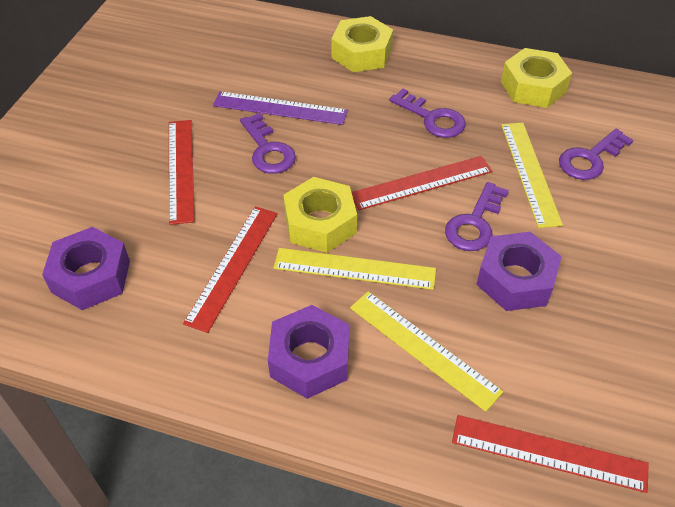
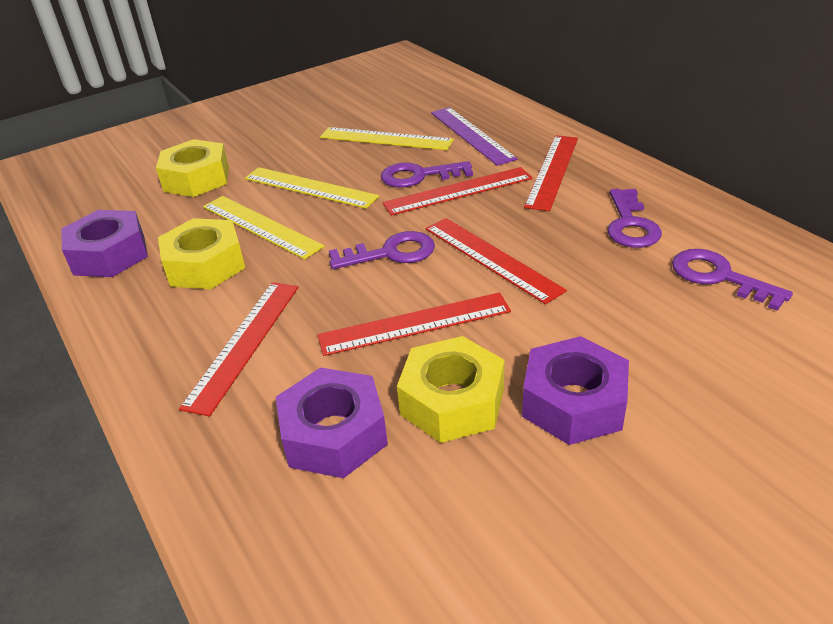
red ruler: 4 -> 5

